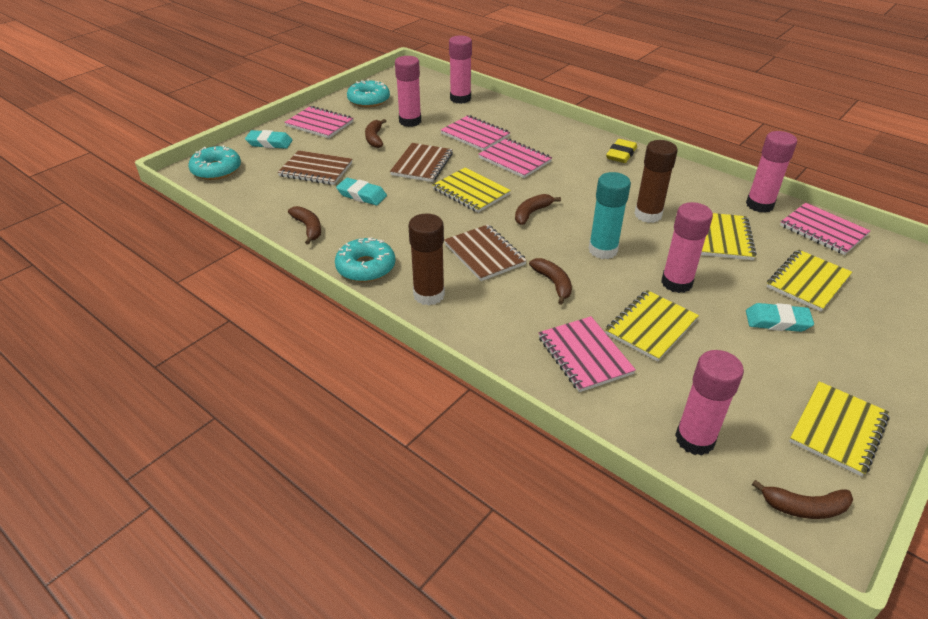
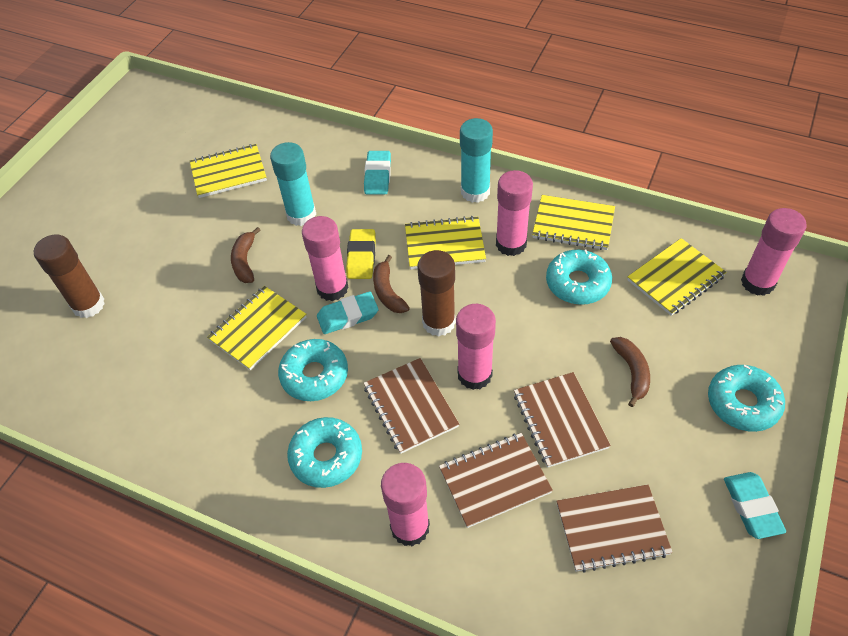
brown banana: 5 -> 3
brown notebook: 3 -> 4
pink notebook: 5 -> 0
turquoise donut: 3 -> 4
turquoise glue stick: 1 -> 2

